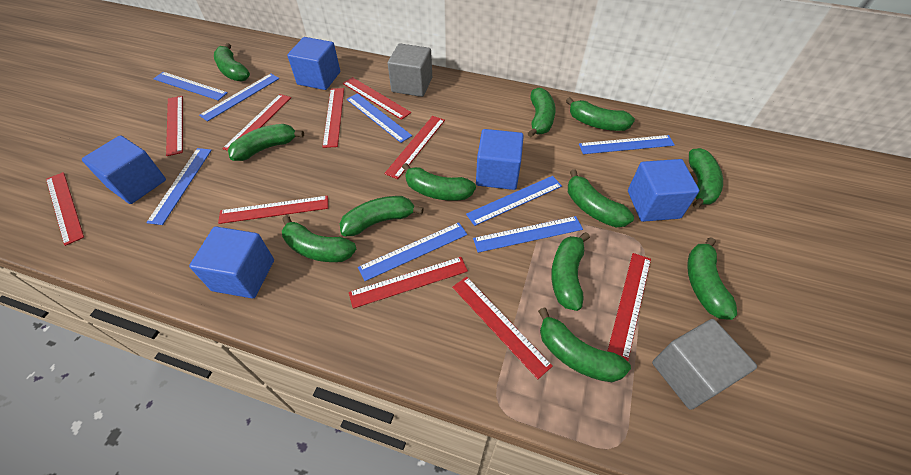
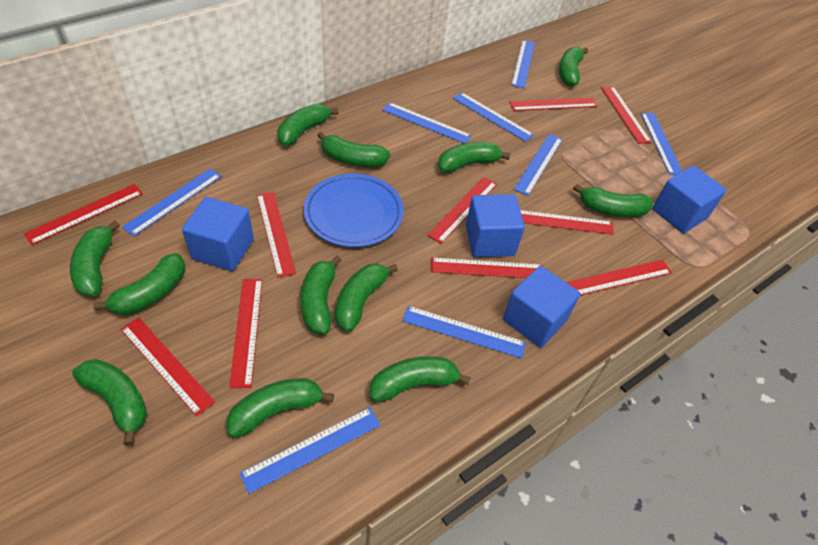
blue cube: 5 -> 4
blue plate: 0 -> 1
grey cube: 2 -> 0

